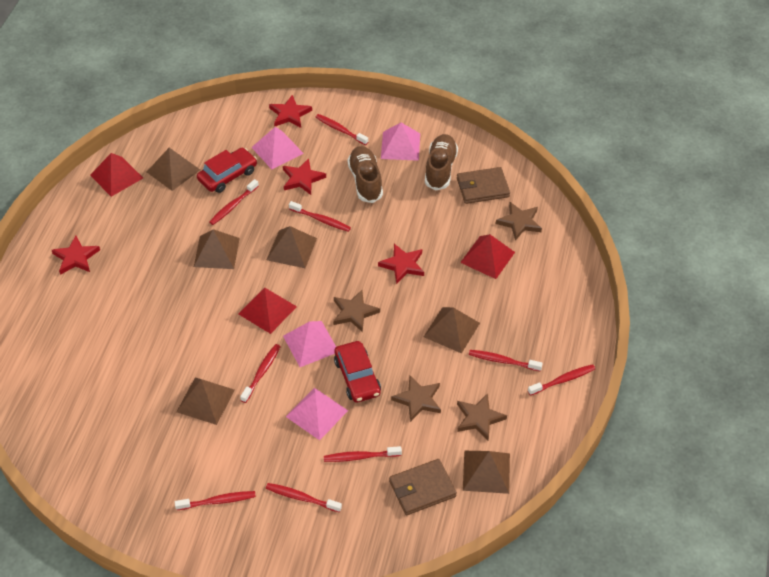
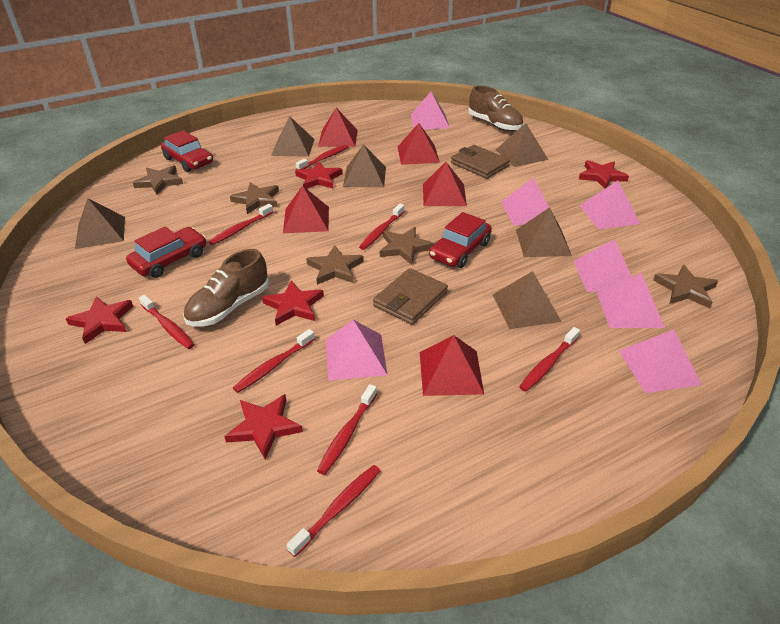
brown star: 4 -> 5
pink pyramid: 4 -> 7
red car: 2 -> 3
red pyramid: 3 -> 5
red star: 4 -> 5
red toothbrush: 9 -> 8

